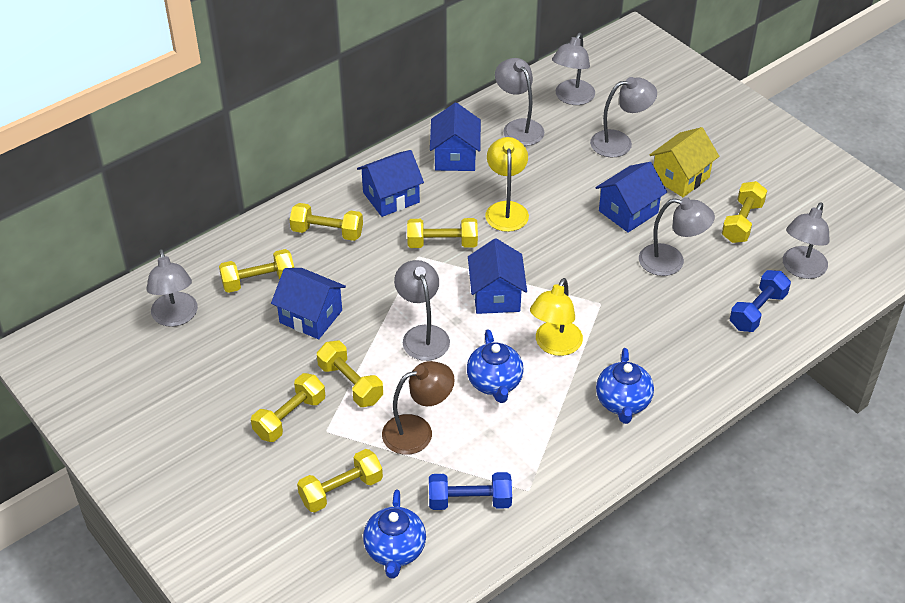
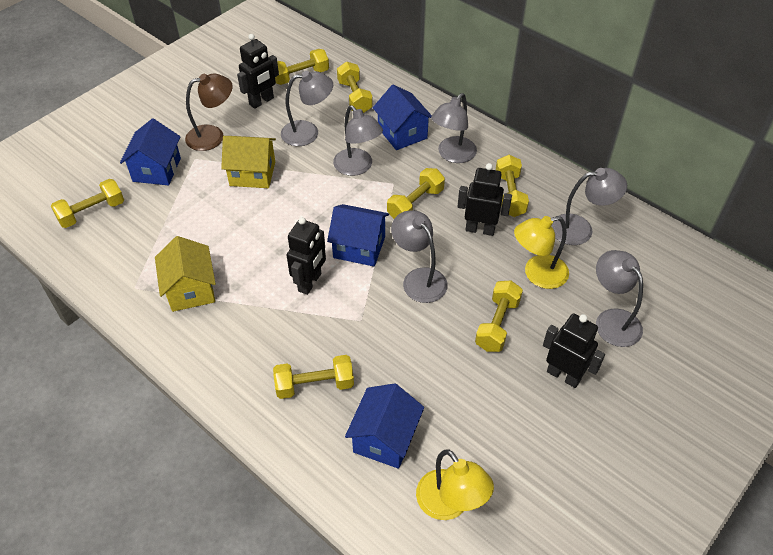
black robot: 0 -> 4
blue dumbbell: 2 -> 0
blue house: 5 -> 4
blue teapot: 3 -> 0
grey lamp: 7 -> 6
yellow house: 1 -> 2

